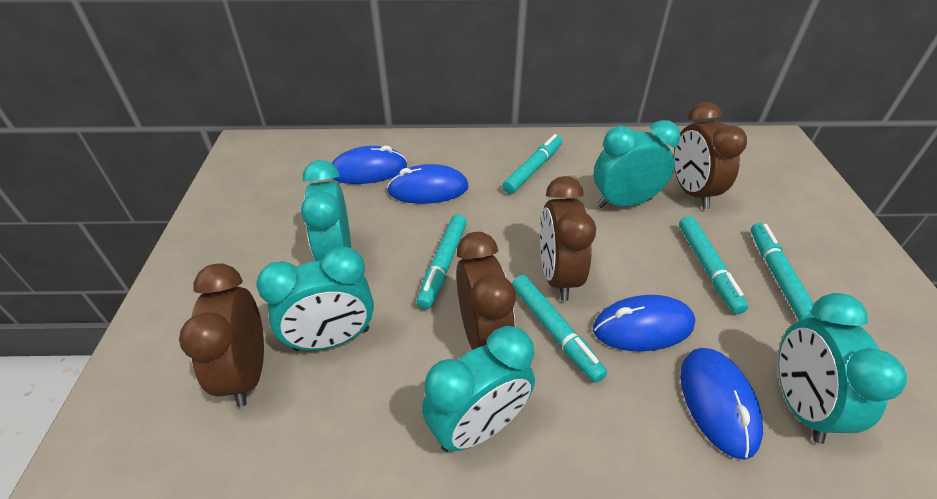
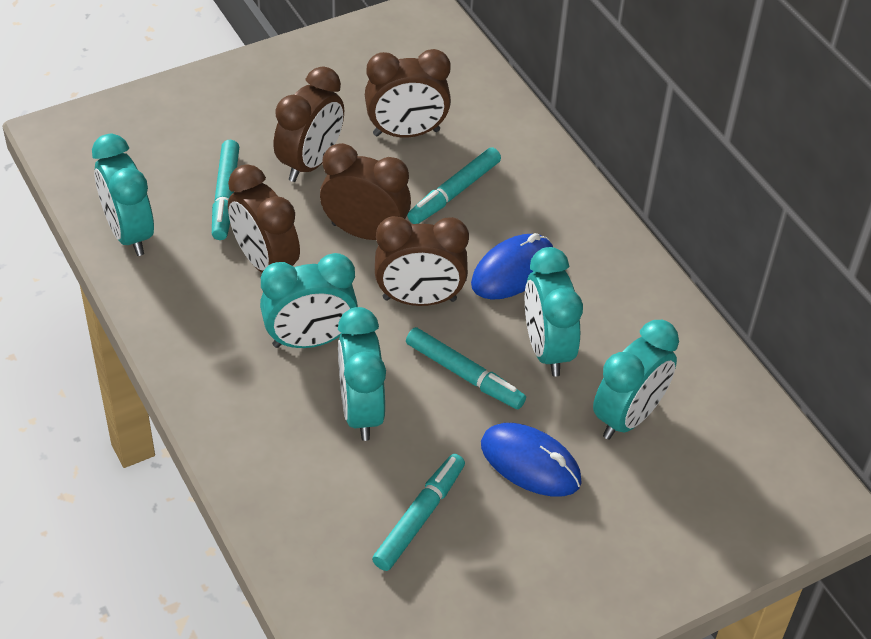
blue mouse: 4 -> 2
brown clock: 4 -> 5
turquoise marker: 5 -> 4

